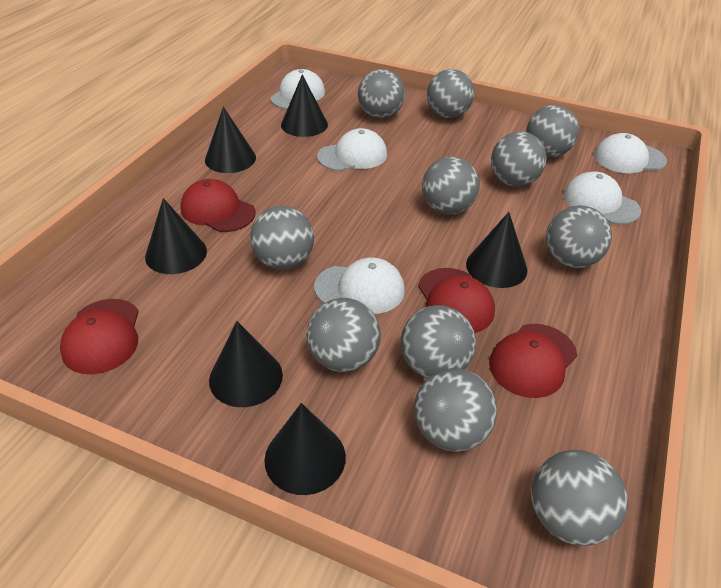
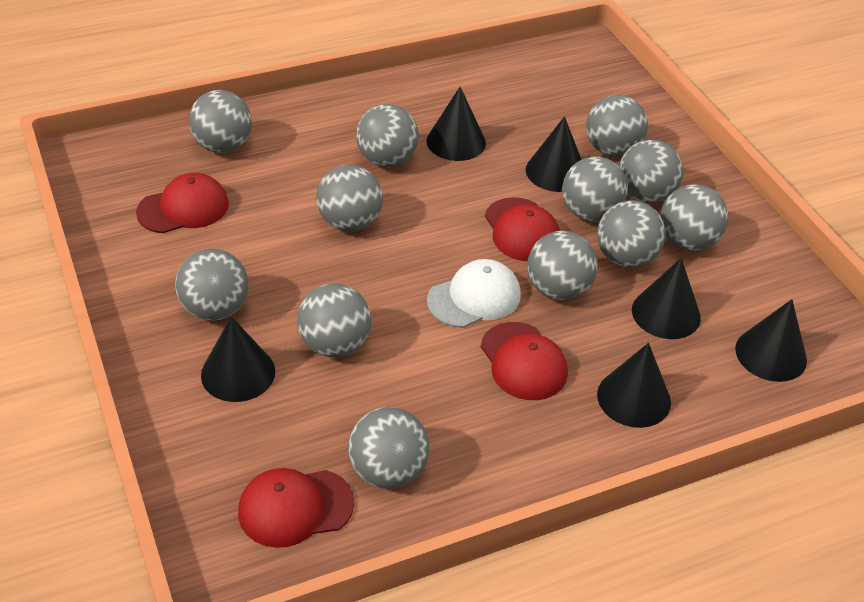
grey ball: 11 -> 12
white cap: 5 -> 1

